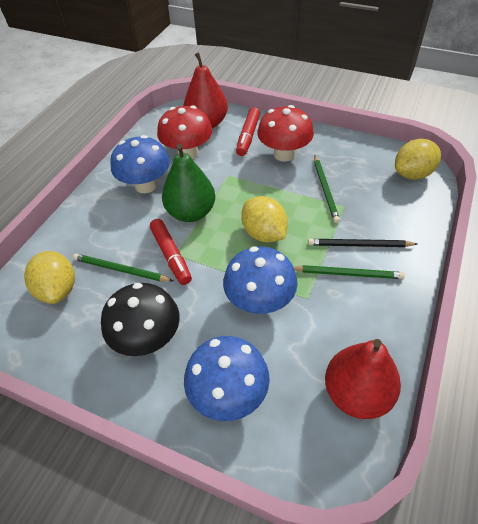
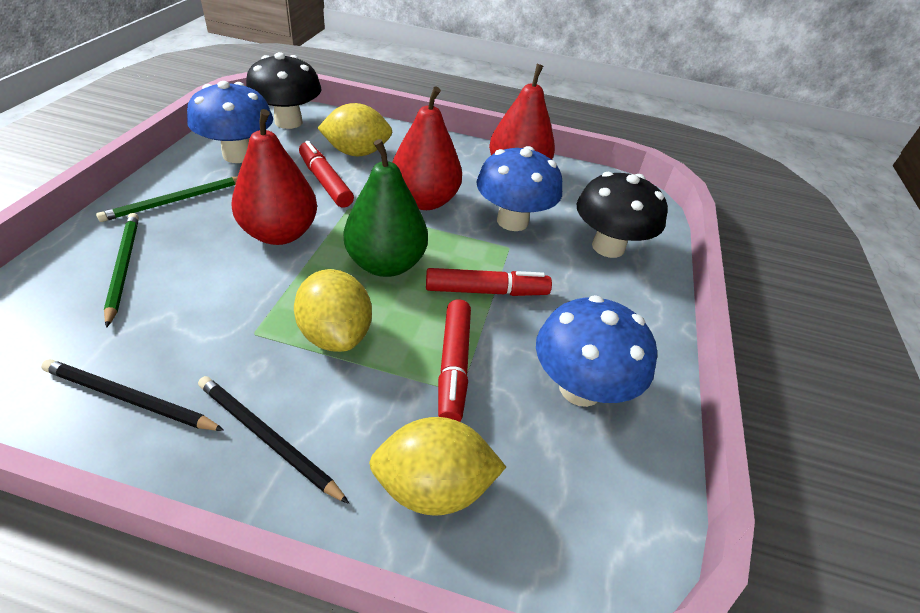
black mushroom: 1 -> 2
black pencil: 1 -> 2
green pencil: 3 -> 2
red marker: 2 -> 3
red mushroom: 2 -> 0
red pear: 2 -> 3

